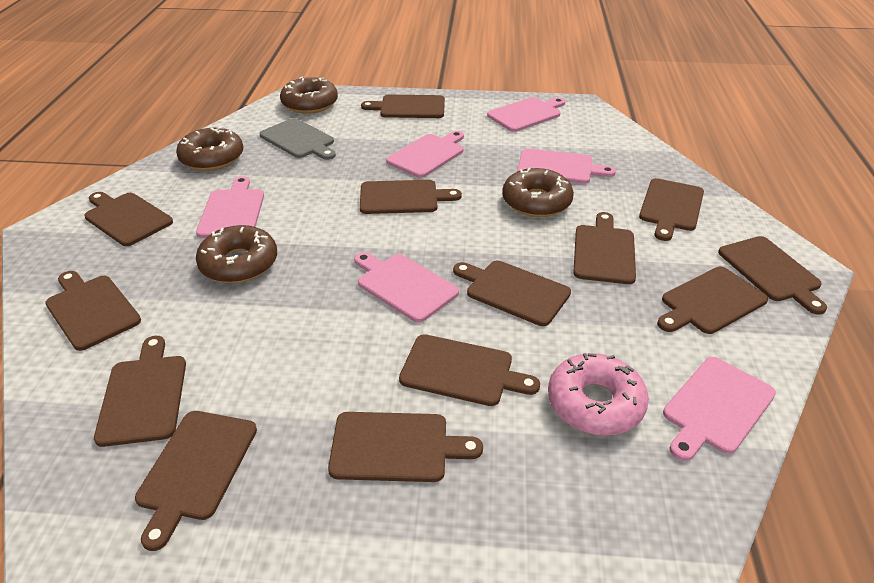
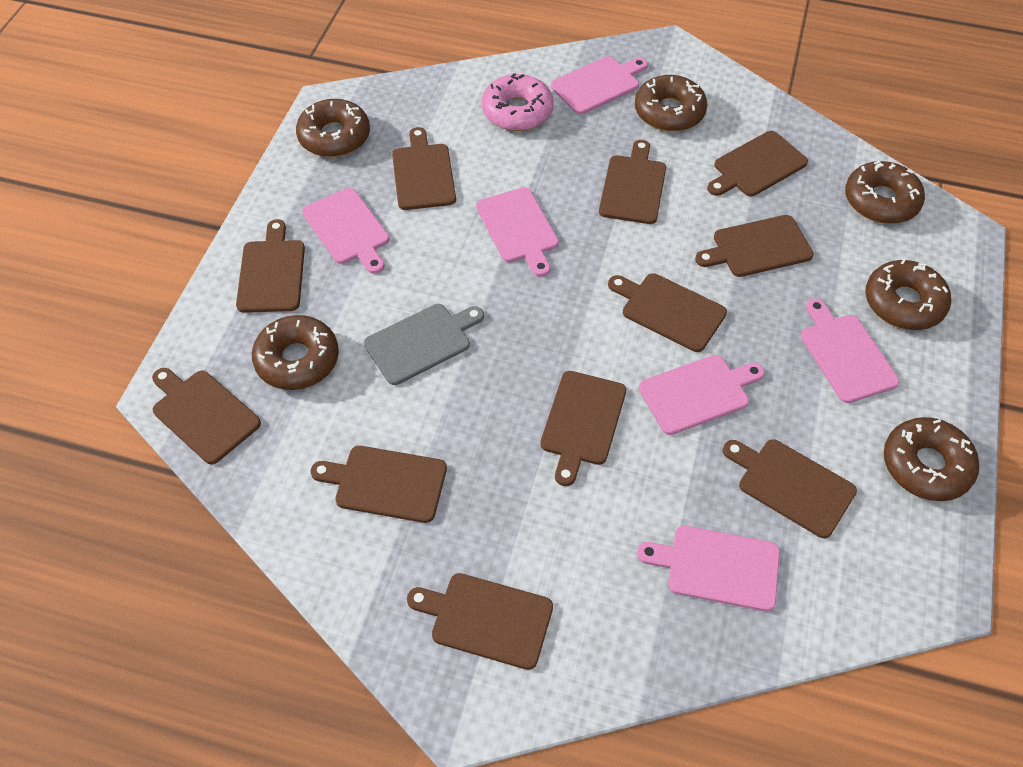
brown cutting board: 13 -> 11
brown donut: 4 -> 6

